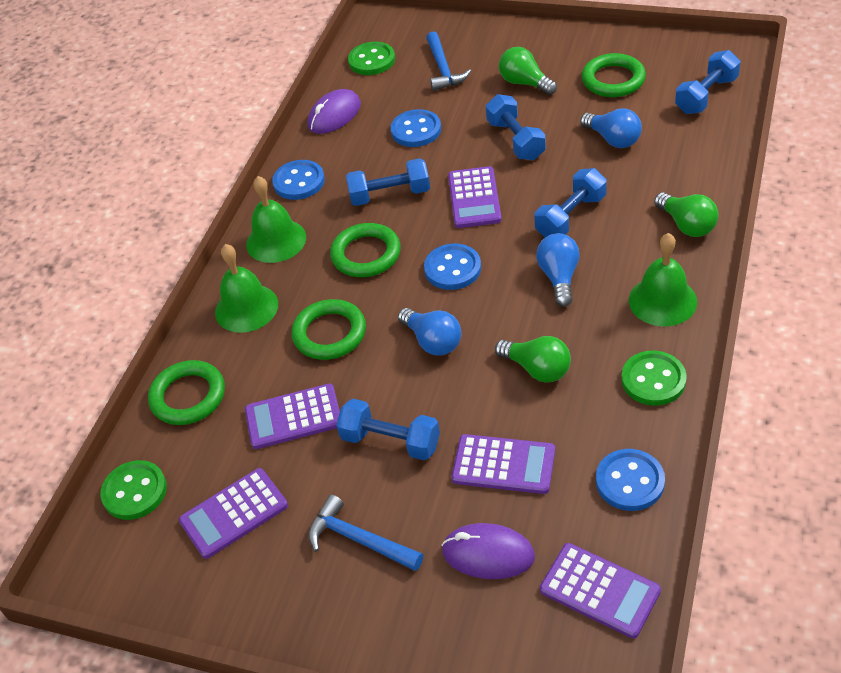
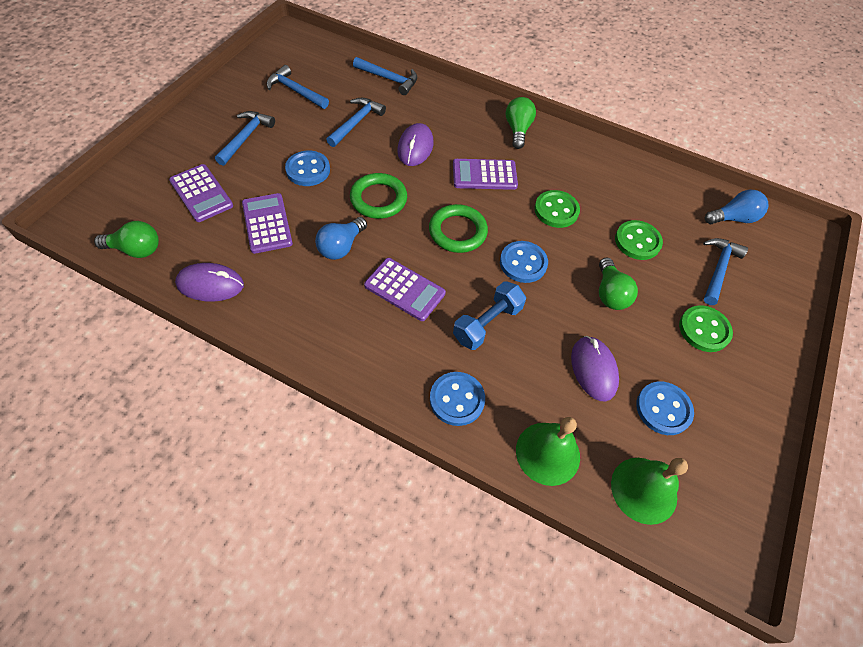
blue dumbbell: 5 -> 1
blue hammer: 2 -> 5
blue light bulb: 3 -> 2
green bell: 3 -> 2
green ring: 4 -> 2
purple calculator: 5 -> 4
purple mouse: 2 -> 3

